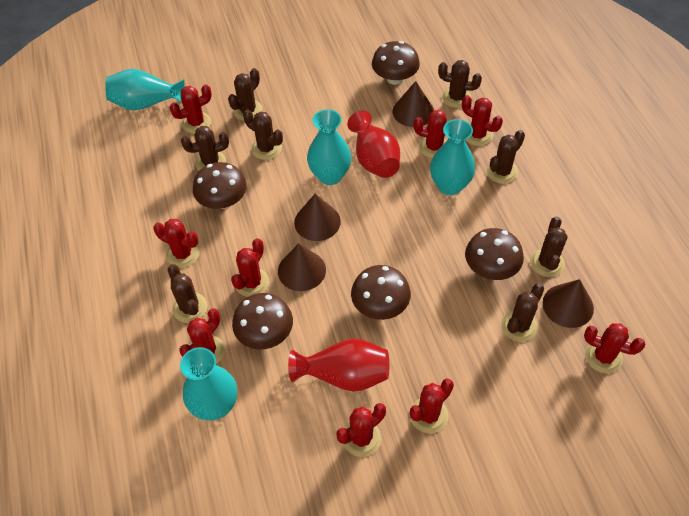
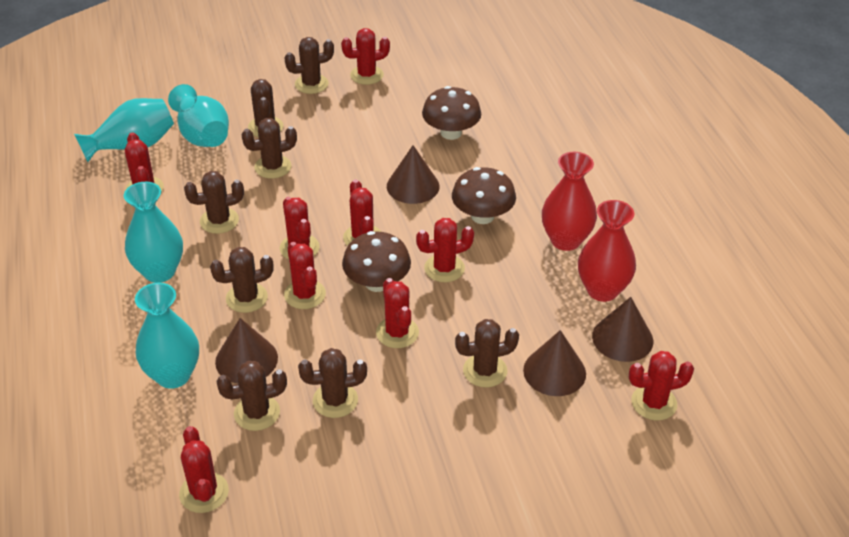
brown mushroom: 5 -> 3

